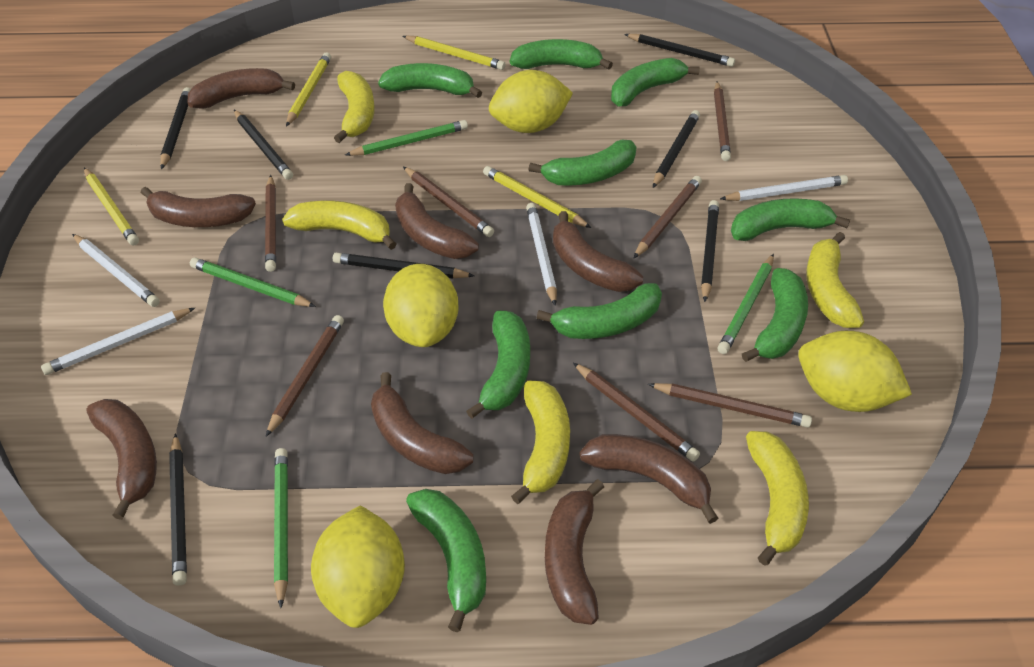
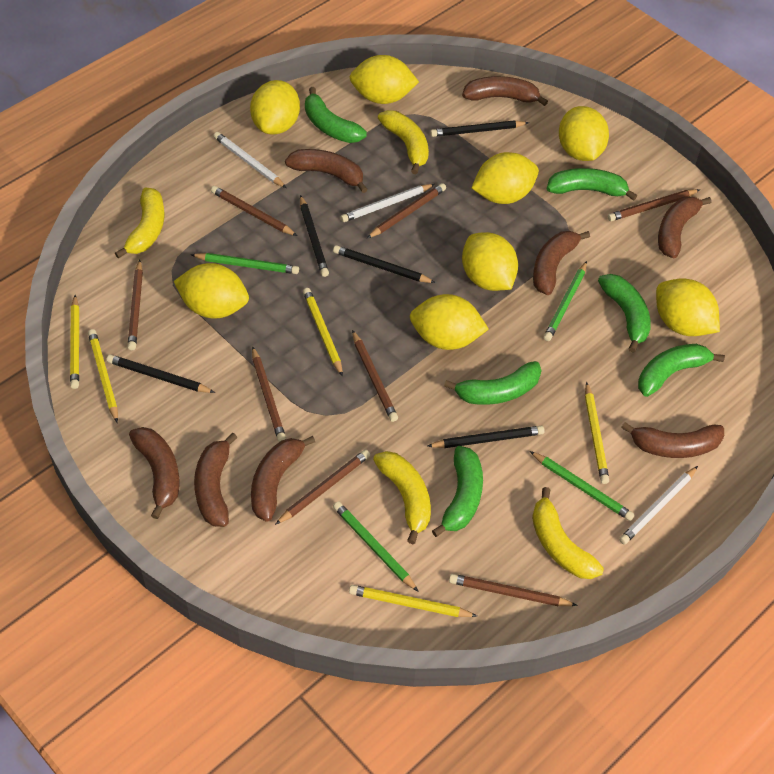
black pencil: 7 -> 5
brown pencil: 7 -> 8
green banana: 9 -> 6
white pencil: 4 -> 3
yellow banana: 5 -> 4
yellow lemon: 4 -> 8
yellow pencil: 4 -> 5

